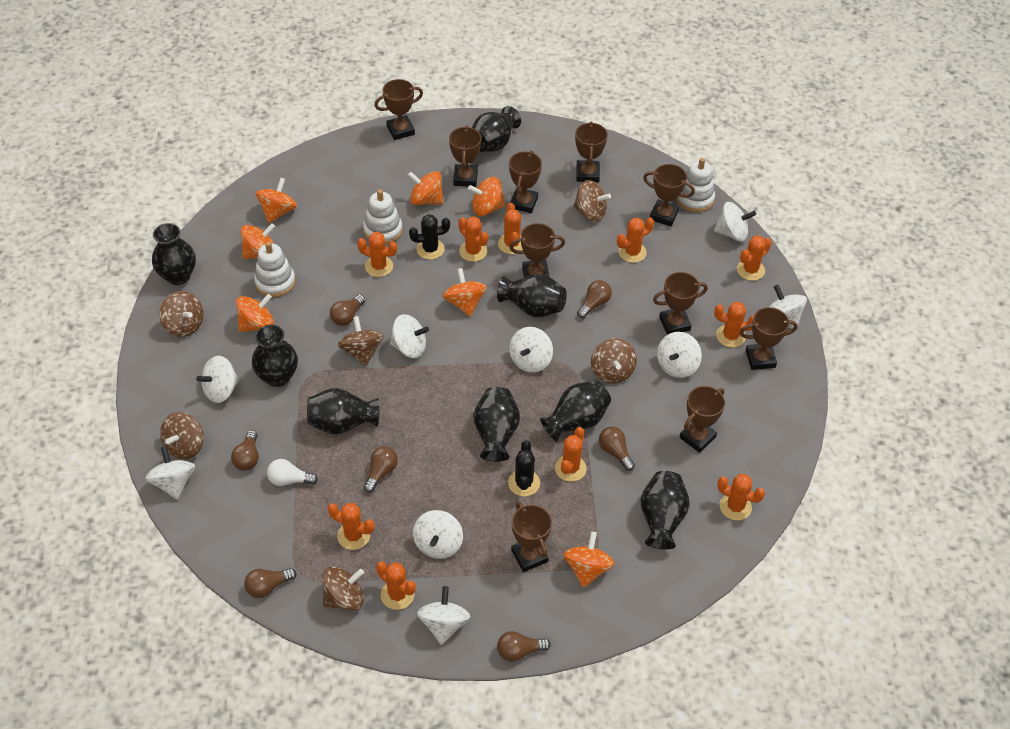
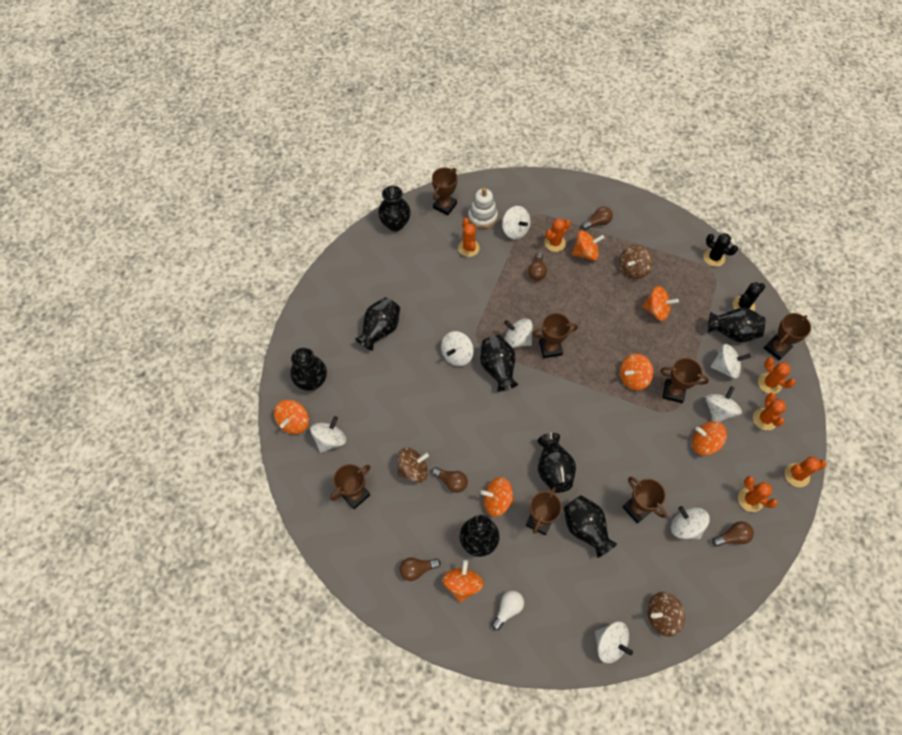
brown light bulb: 7 -> 5
brown spinning top: 6 -> 3
brown trophy: 10 -> 7
orange cactus: 10 -> 6
white spinning top: 9 -> 8
white stacking toy: 3 -> 1

